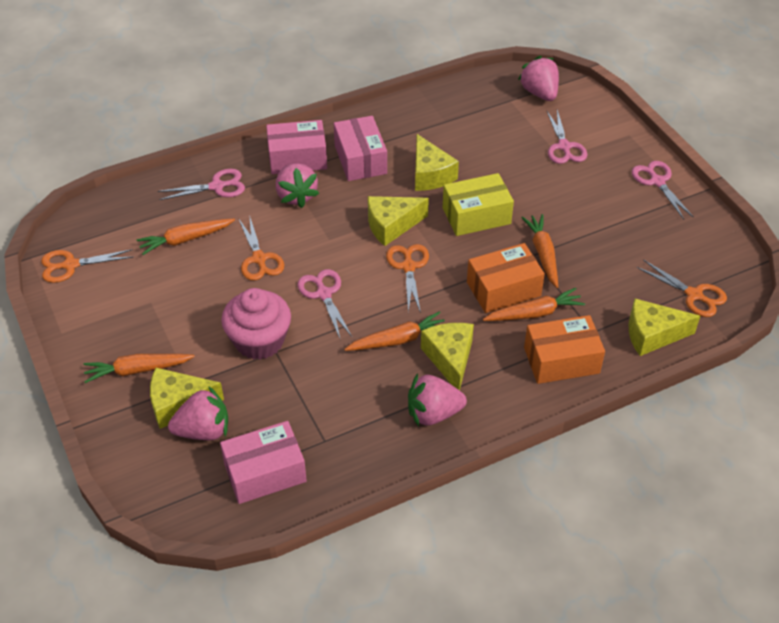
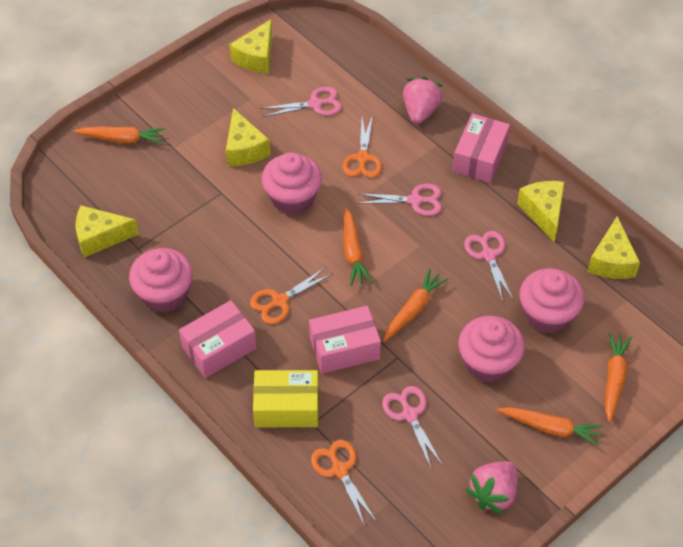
orange box: 2 -> 0
orange scissors: 4 -> 3
pink cupcake: 1 -> 4
pink strawberry: 4 -> 2

